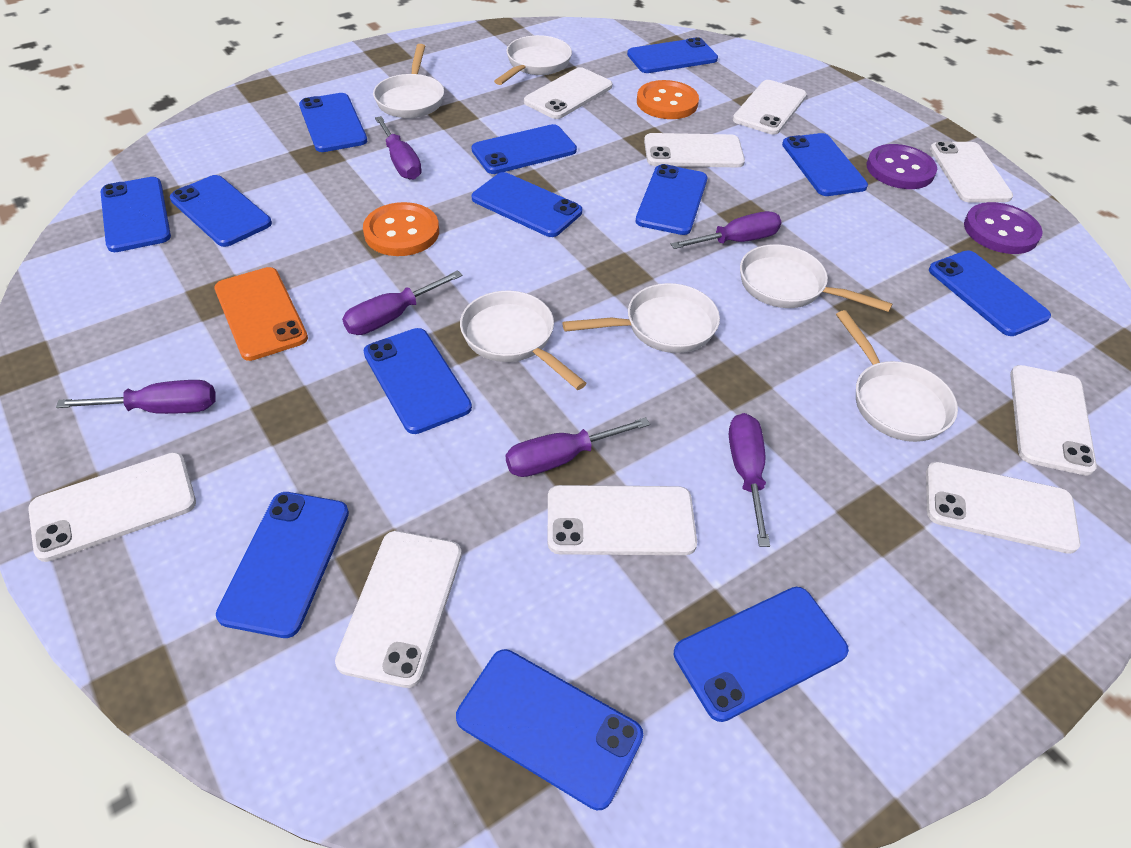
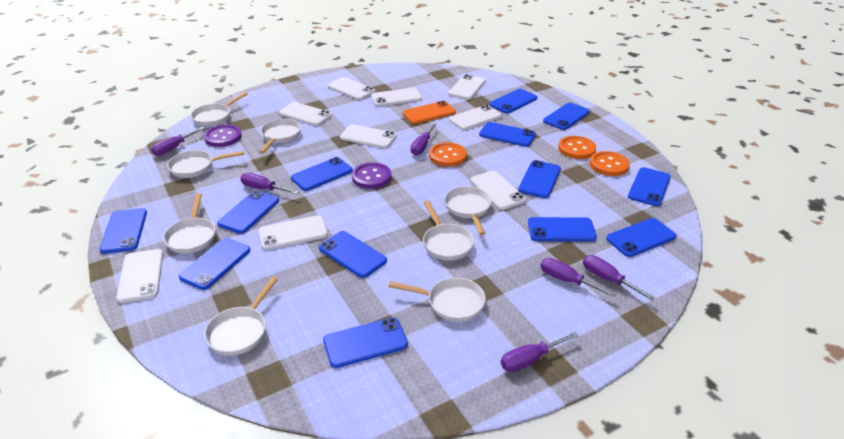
orange button: 2 -> 3
white pan: 6 -> 8

